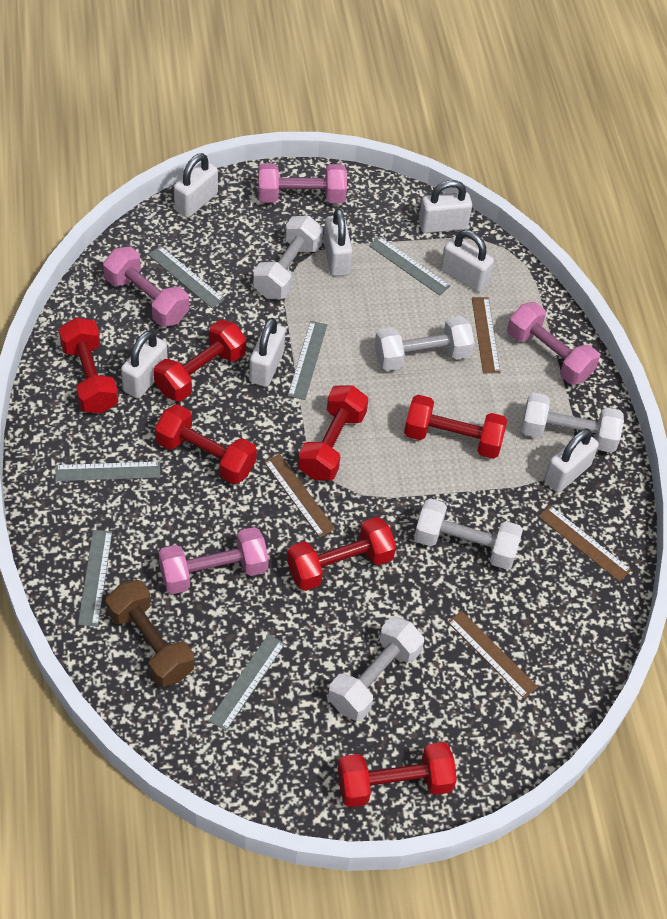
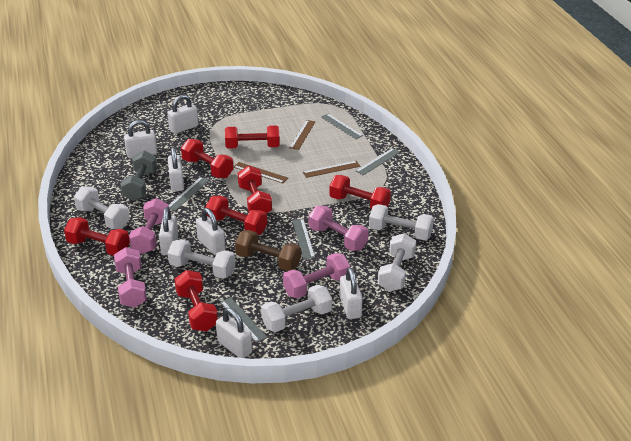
brown ruler: 4 -> 3
grey dumbbell: 0 -> 1
grey ruler: 6 -> 5

